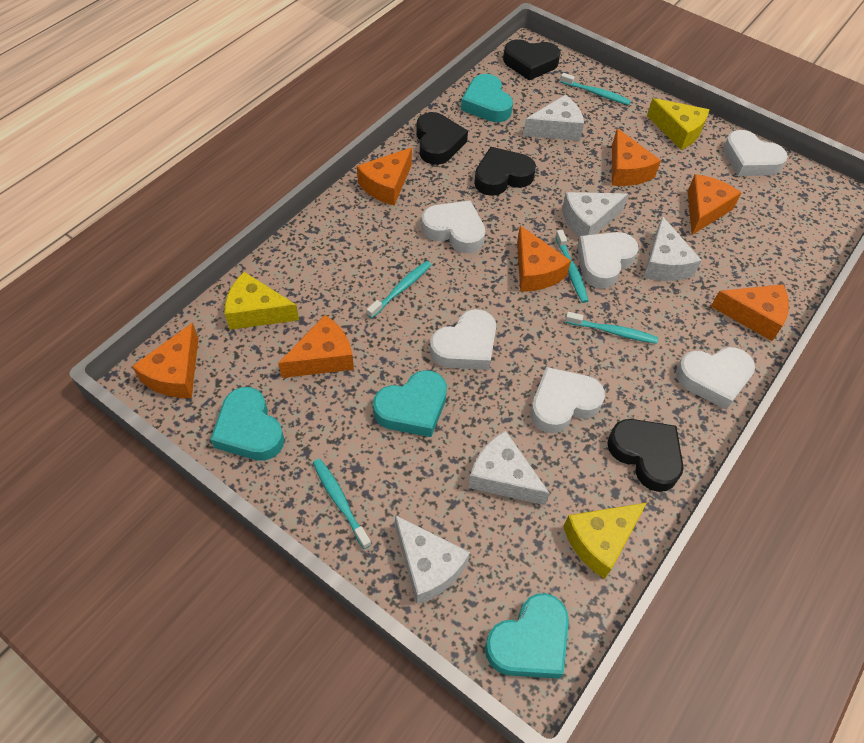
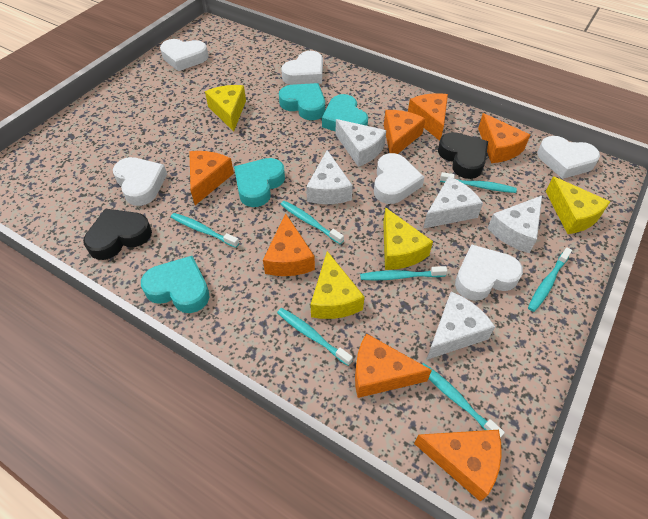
black heart: 4 -> 2
turquoise toothbrush: 5 -> 7
yellow cheese: 3 -> 4

